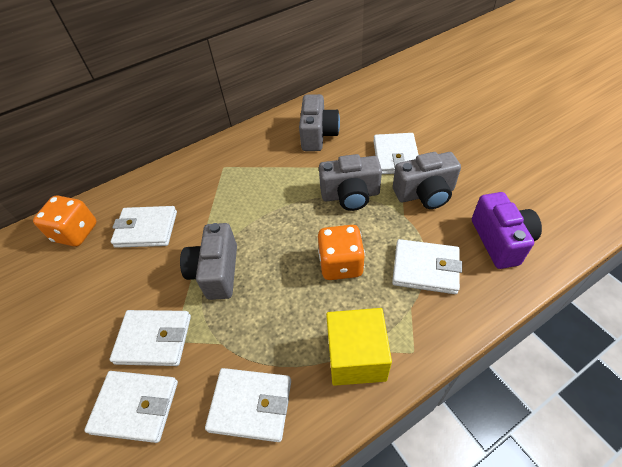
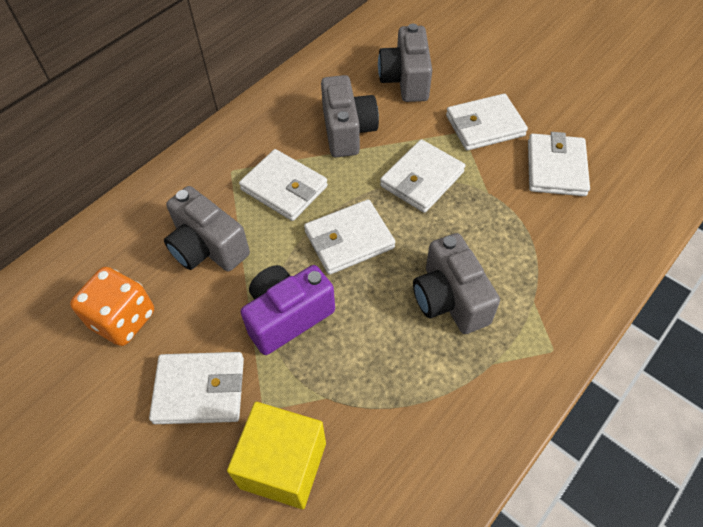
orange dice: 2 -> 1

